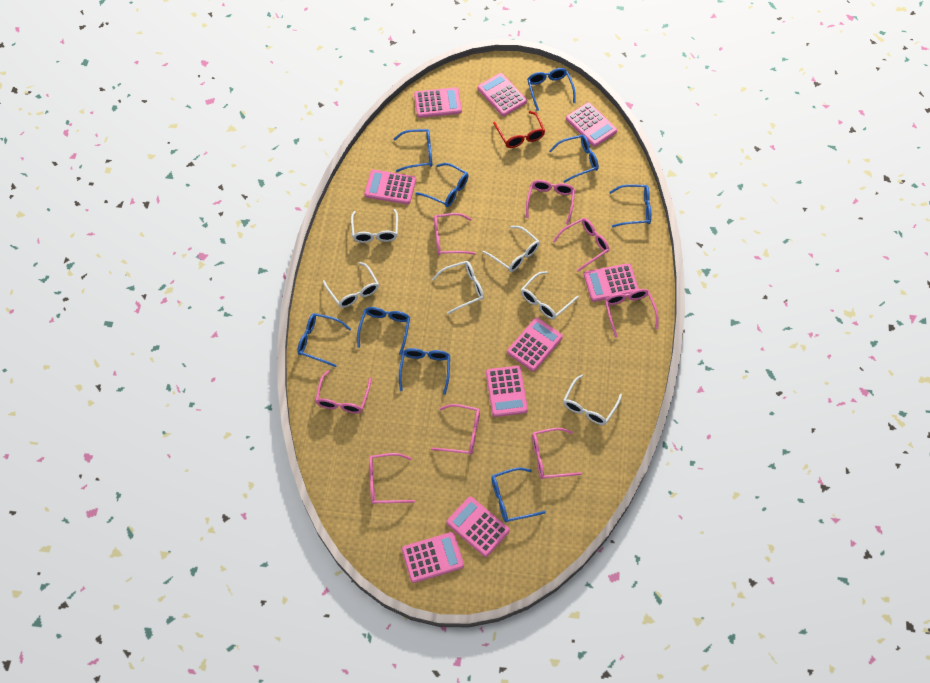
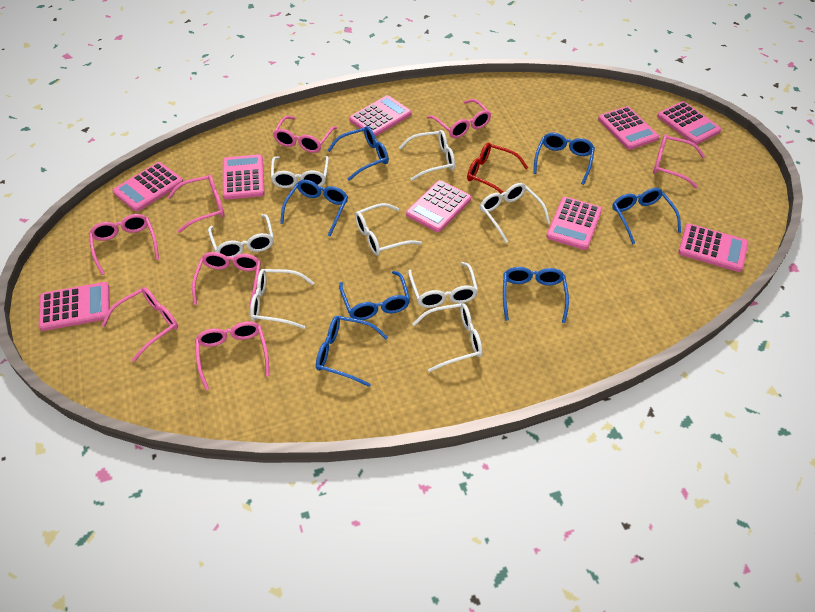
blue glasses: 9 -> 7
white glasses: 6 -> 8

